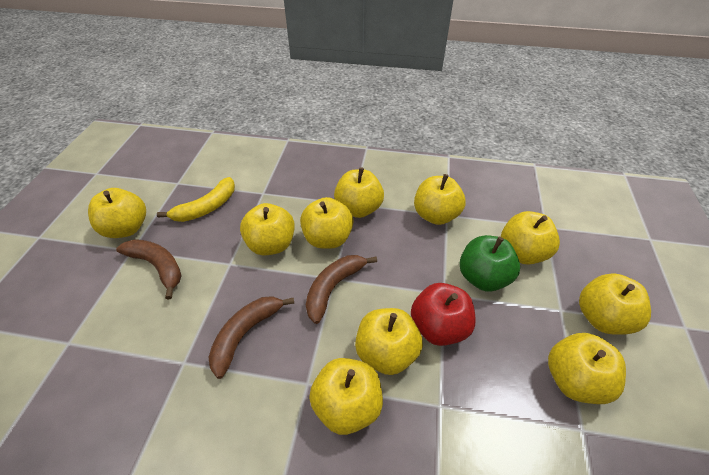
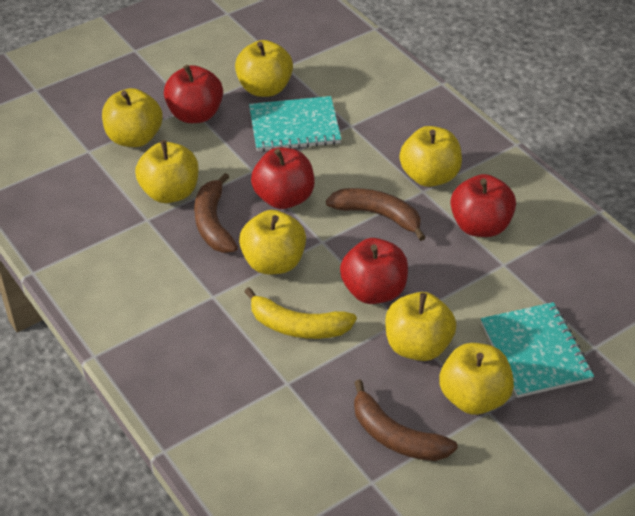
green apple: 1 -> 0
red apple: 1 -> 4
turquoise notebook: 0 -> 2
yellow apple: 10 -> 7

